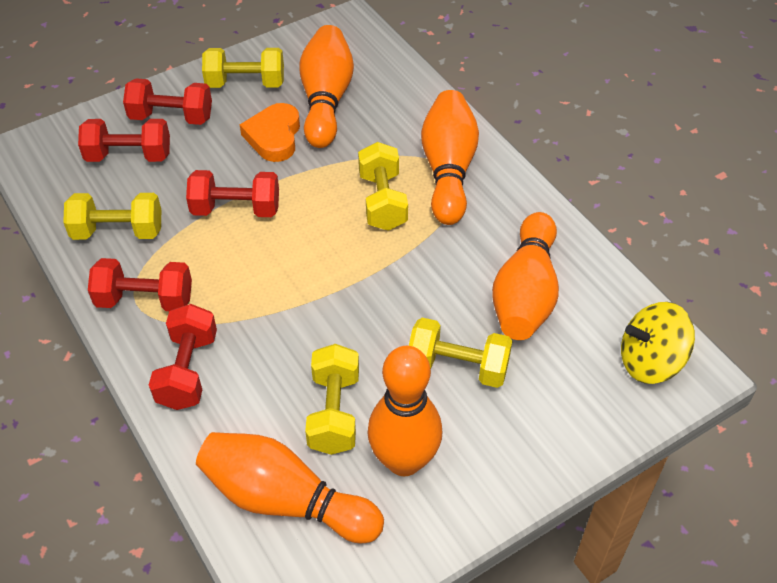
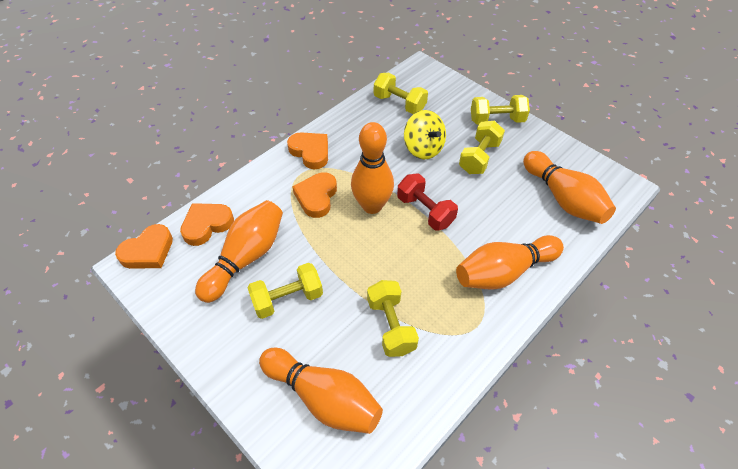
orange heart: 1 -> 4
red dumbbell: 5 -> 1

